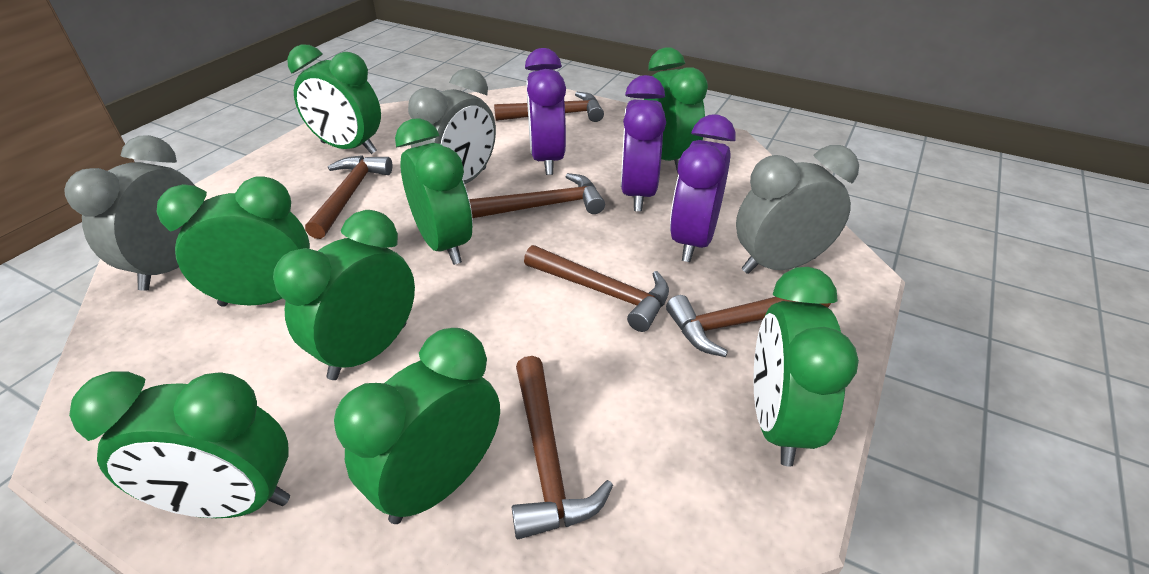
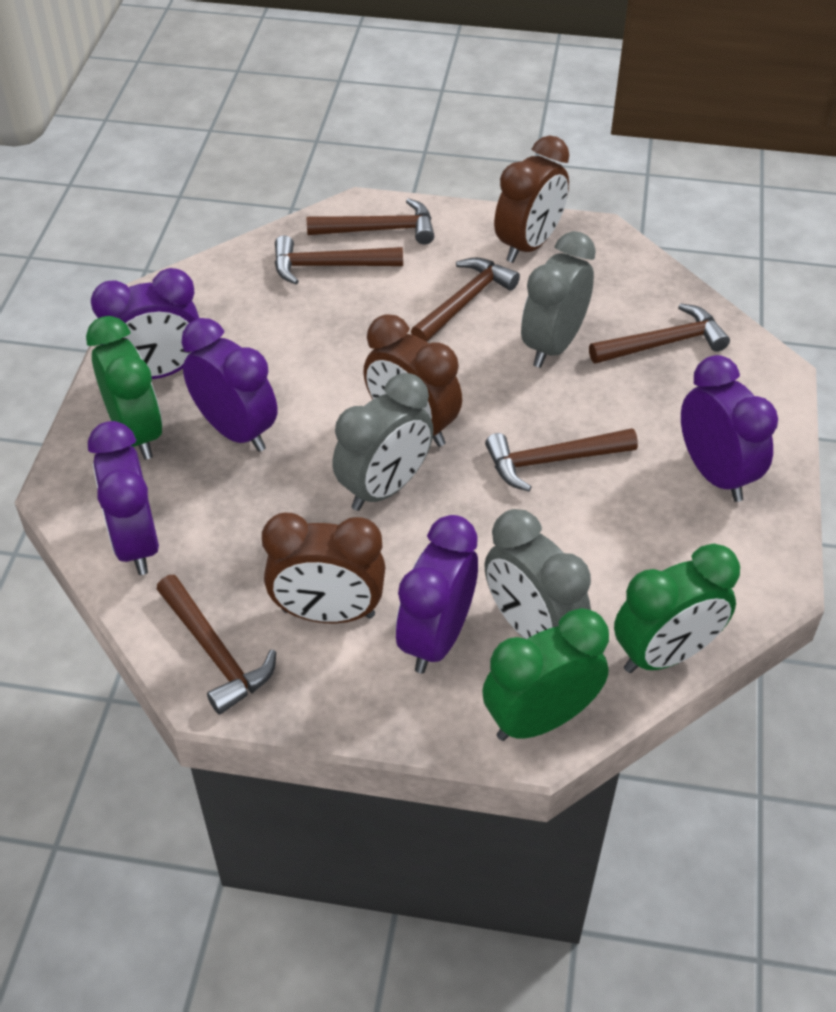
brown clock: 0 -> 3
green clock: 8 -> 3
purple clock: 3 -> 5

